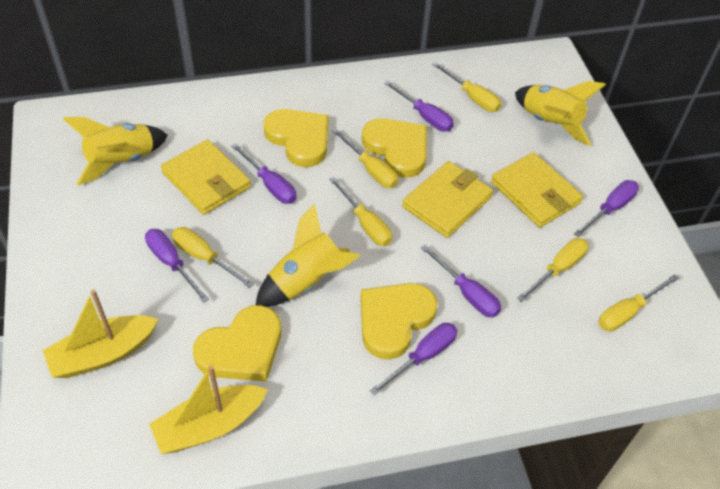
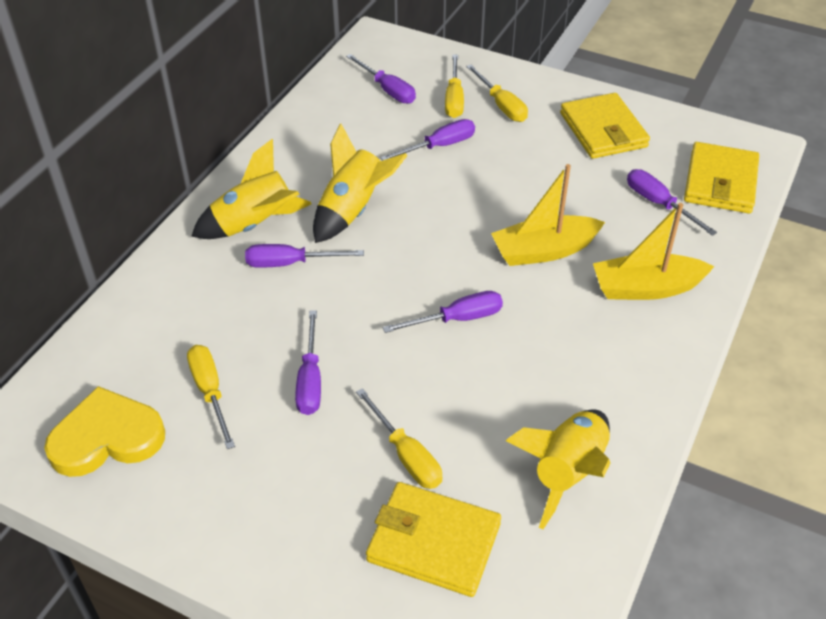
yellow heart: 4 -> 1
yellow screwdriver: 6 -> 4

